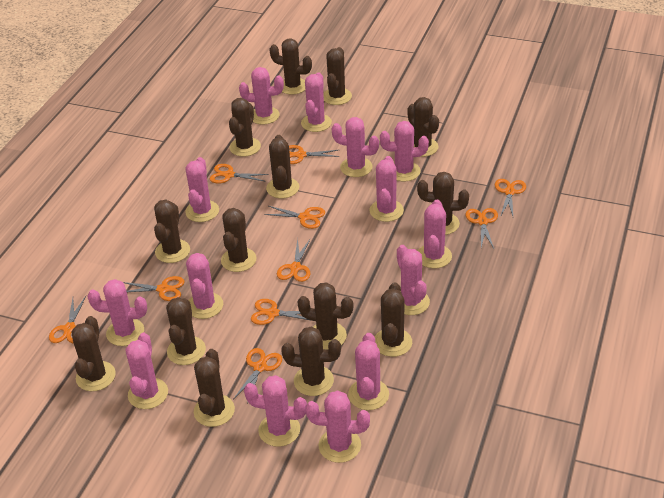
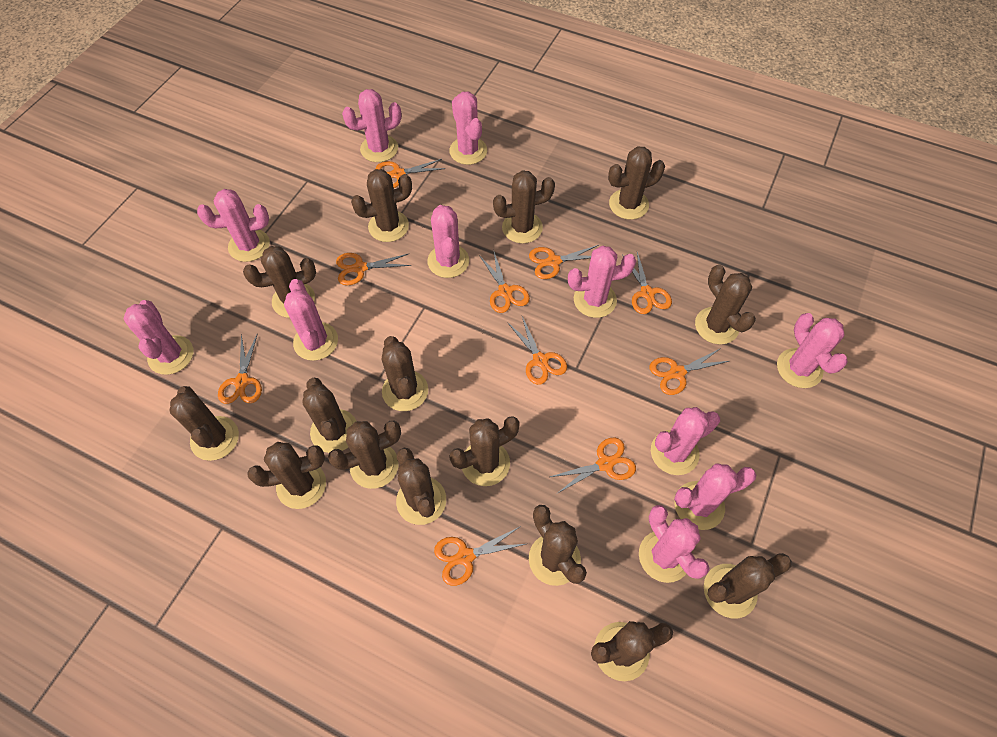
brown cactus: 14 -> 15
pink cactus: 14 -> 11

